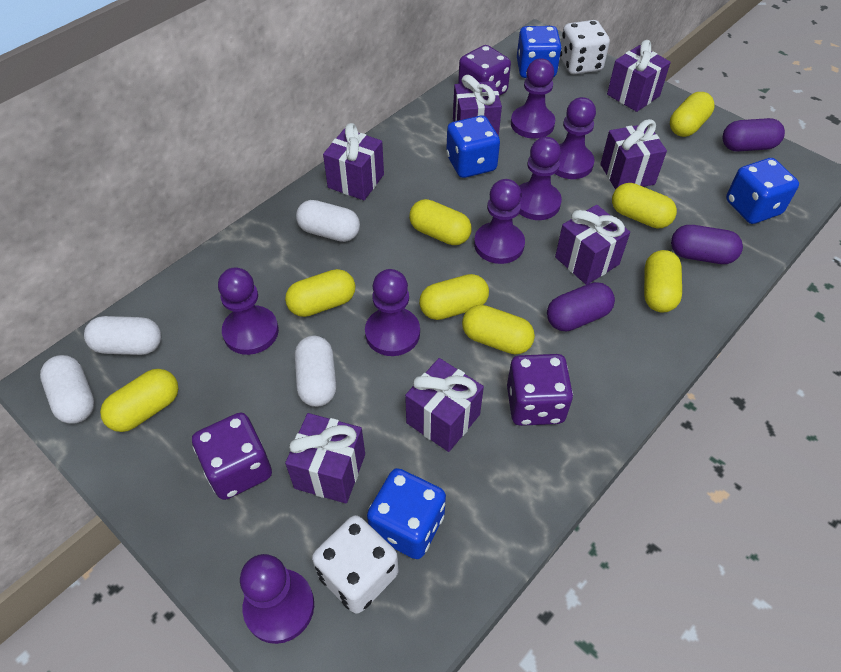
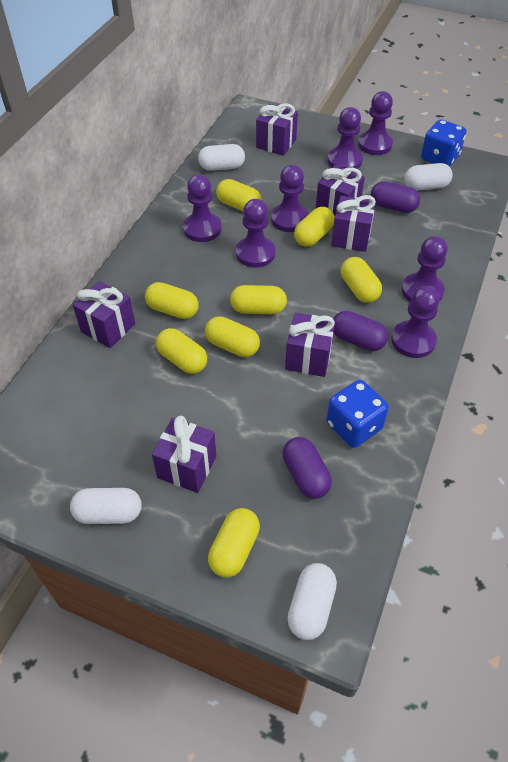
blue dice: 4 -> 2
purple dice: 3 -> 0
purple gift: 7 -> 6
white dice: 2 -> 0

